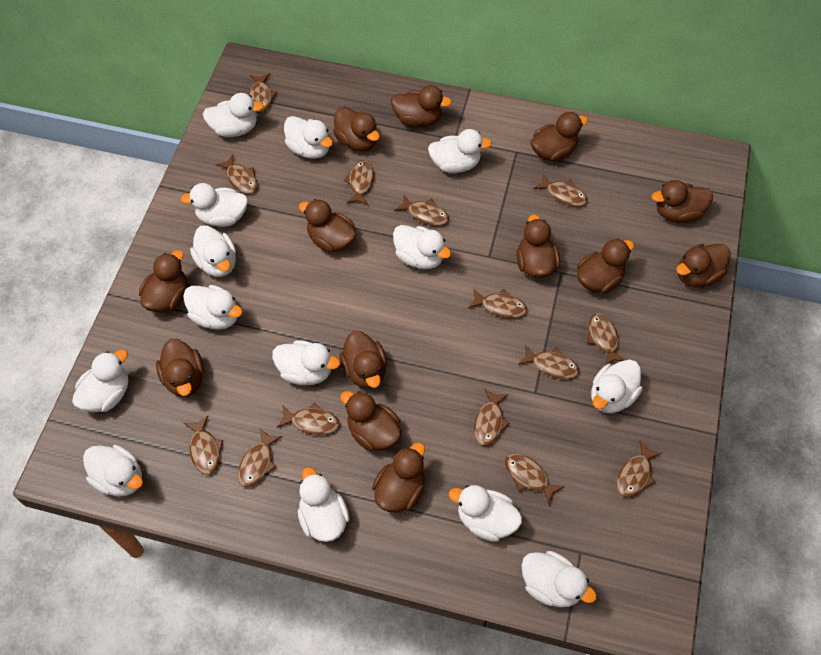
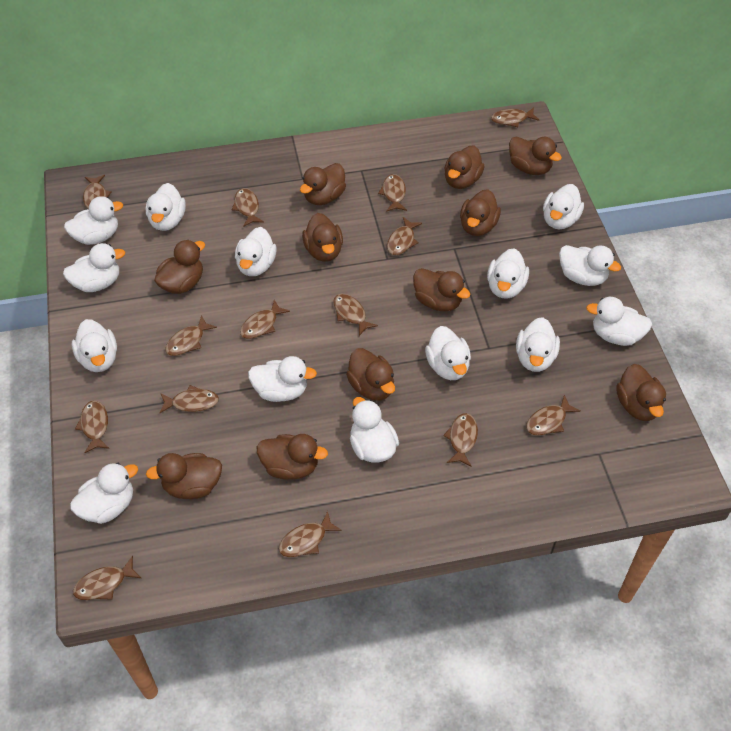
brown duck: 13 -> 11

